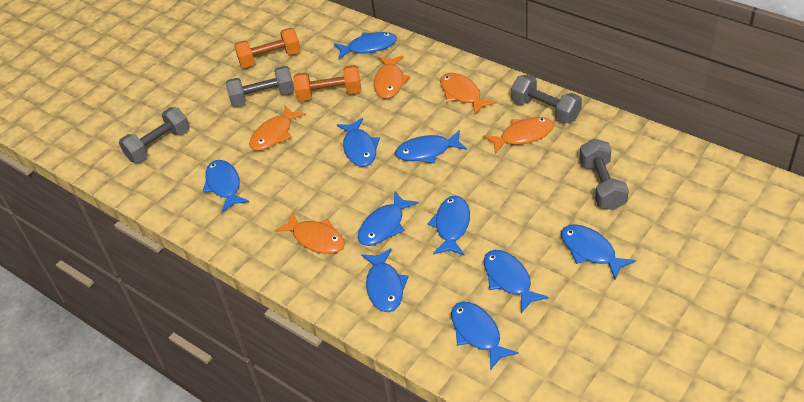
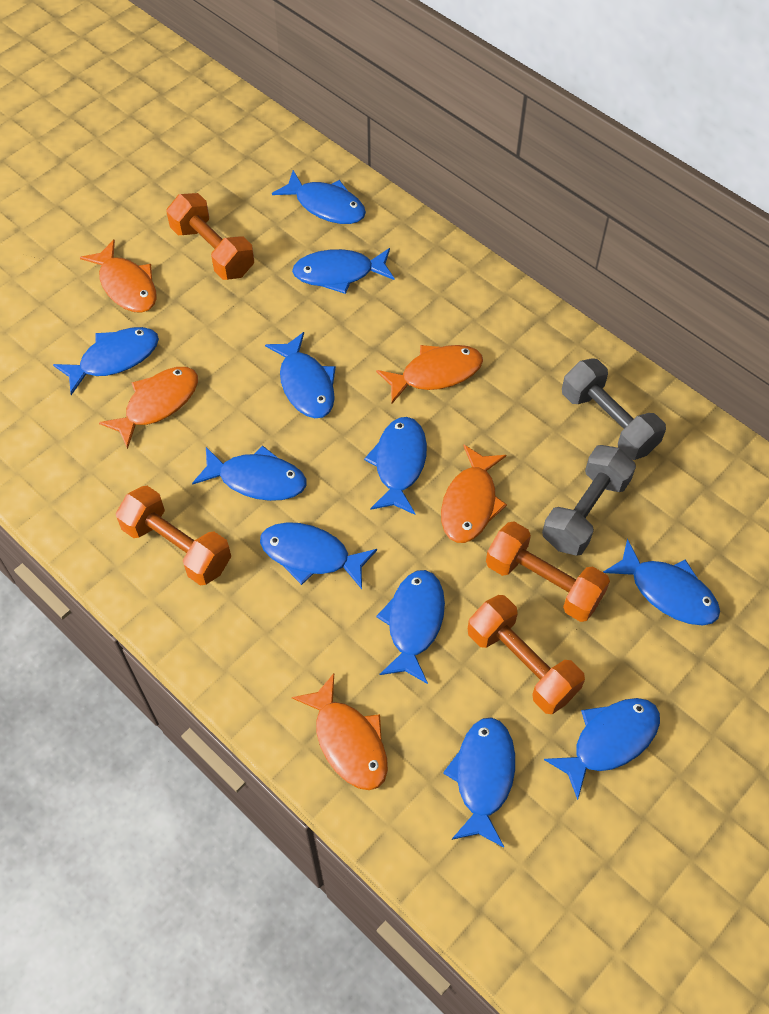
blue fish: 10 -> 11
grey dumbbell: 4 -> 2
orange dumbbell: 2 -> 4

